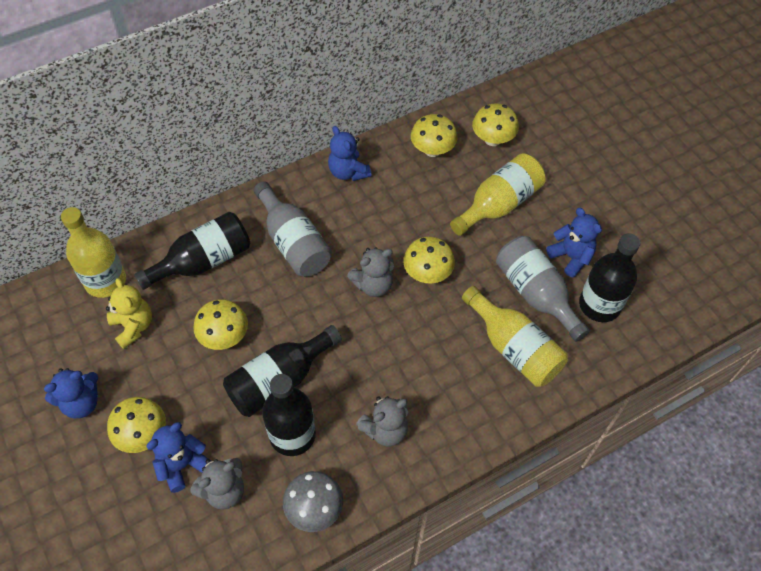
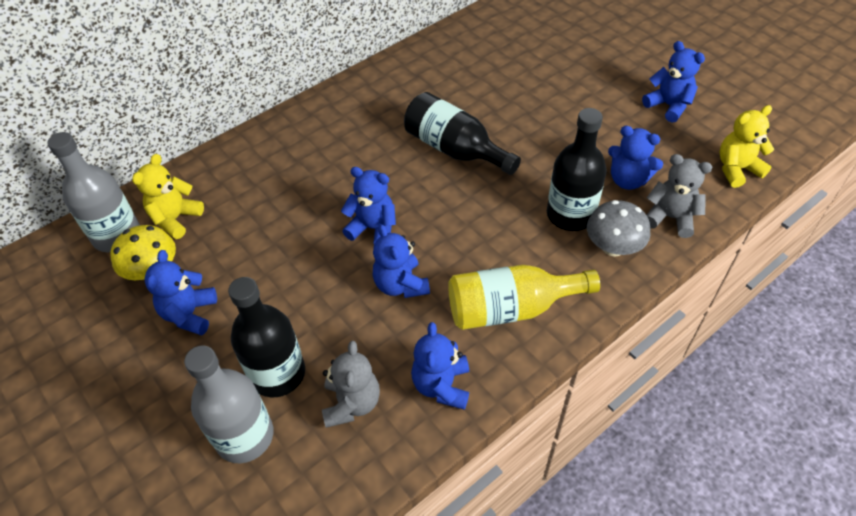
black bottle: 4 -> 3
blue teddy bear: 4 -> 6
grey teddy bear: 3 -> 2
yellow bottle: 3 -> 1
yellow mushroom: 5 -> 1
yellow teddy bear: 1 -> 2

